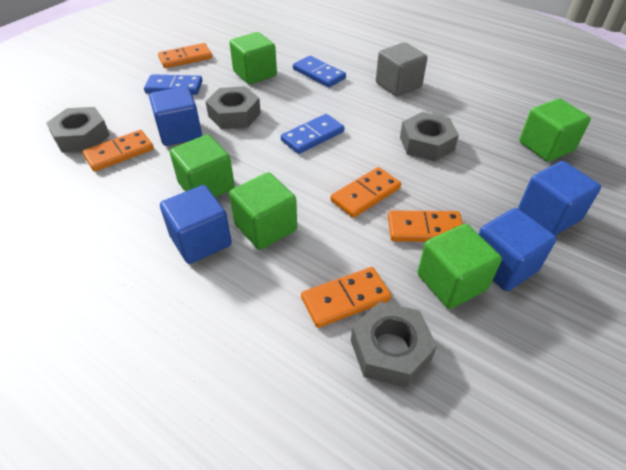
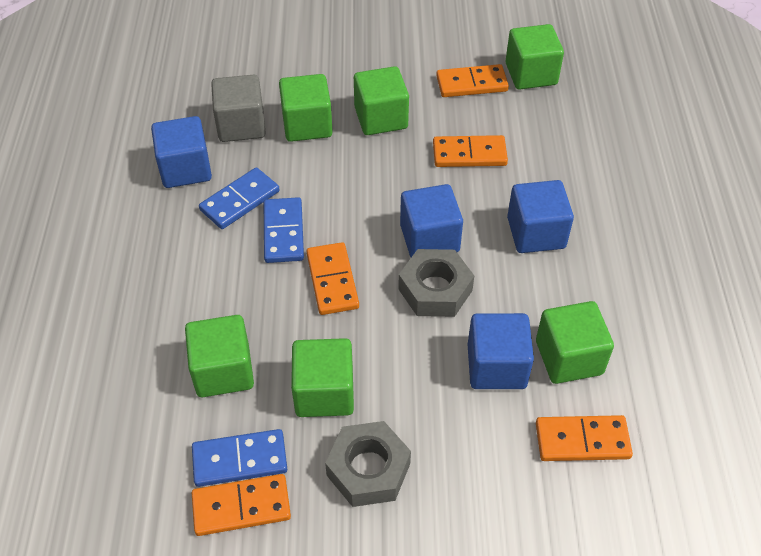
green cube: 5 -> 6
grey nut: 4 -> 2

